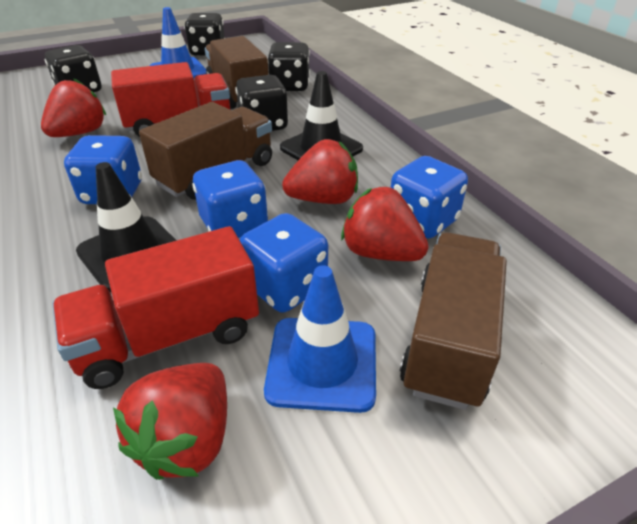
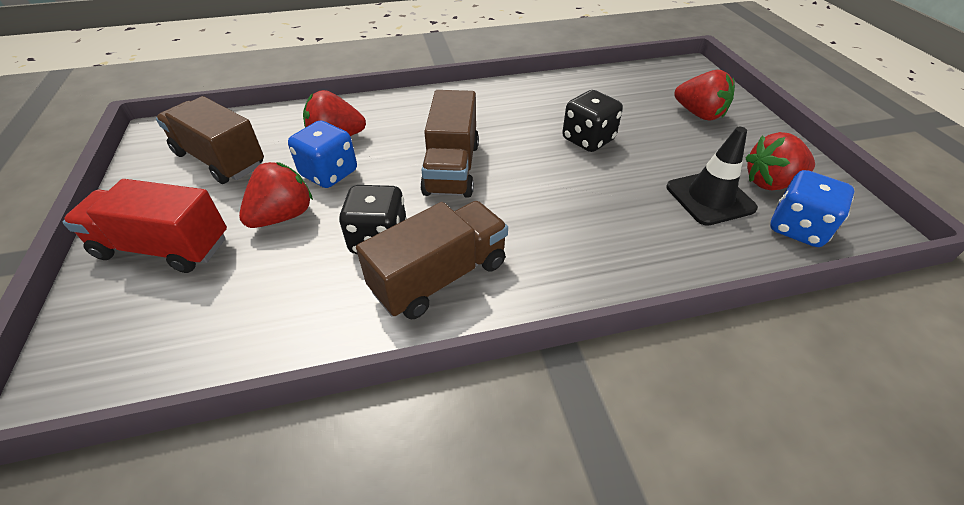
black dice: 4 -> 2
black traffic cone: 2 -> 1
blue dice: 4 -> 2
blue traffic cone: 2 -> 0
red truck: 2 -> 1

